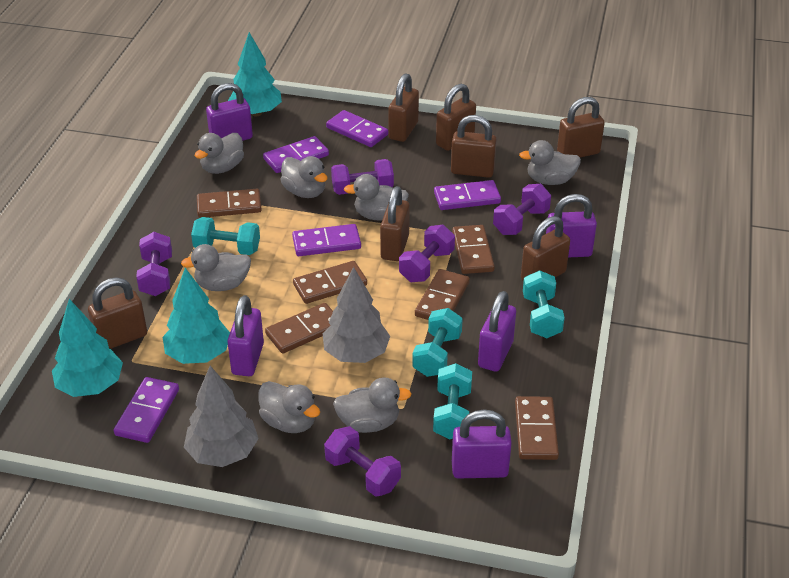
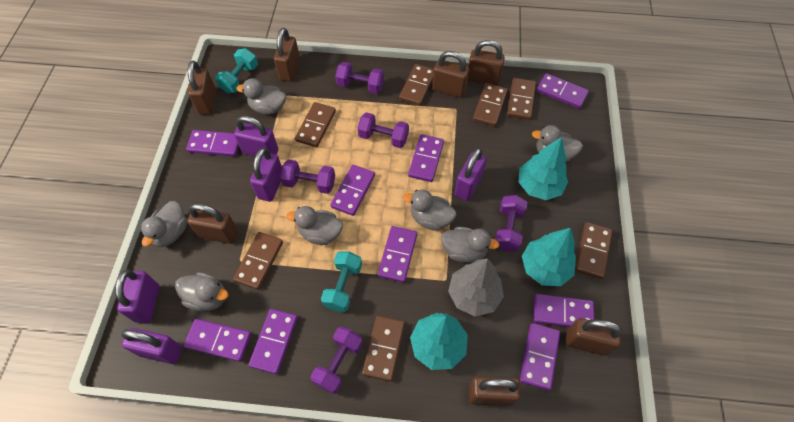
brown domino: 6 -> 7
grey tree: 2 -> 1
purple domino: 5 -> 9
turquoise dumbbell: 4 -> 2

